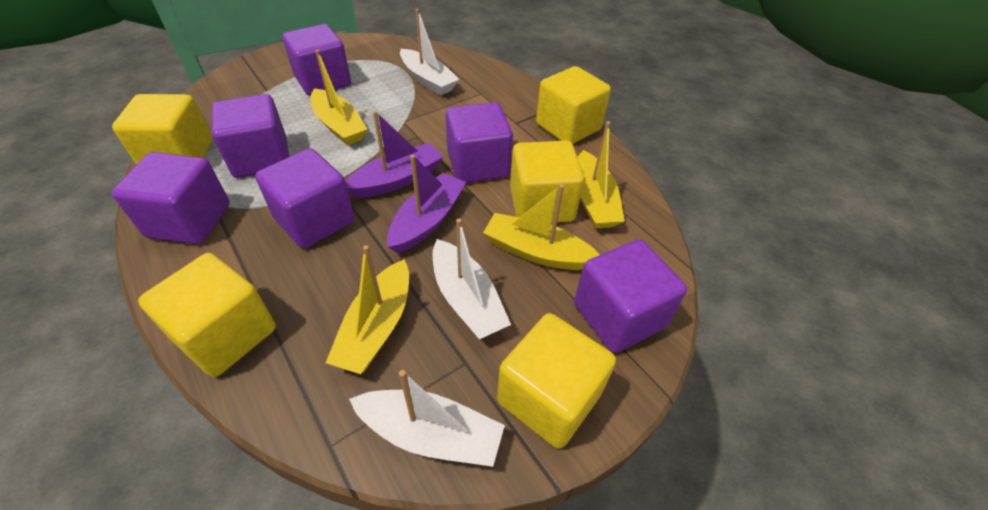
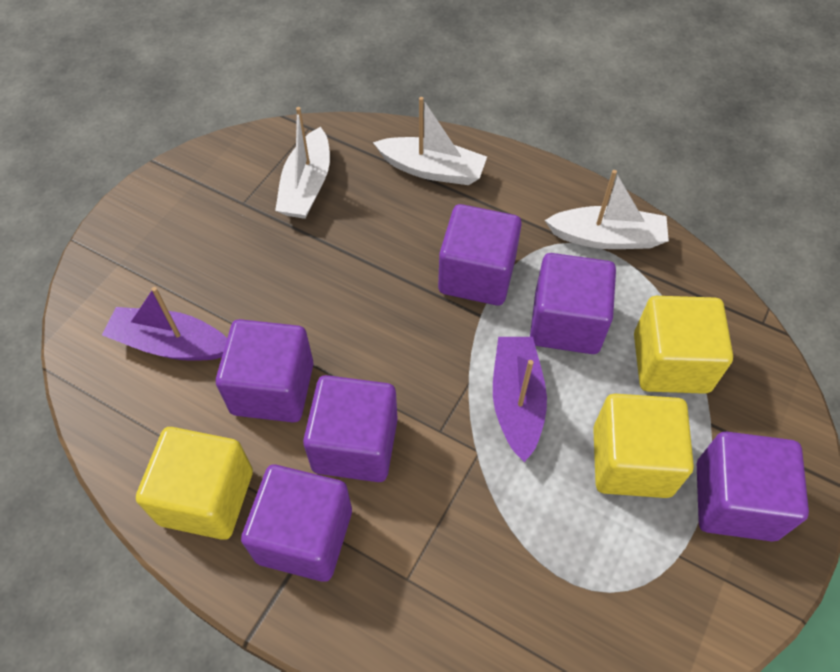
yellow boat: 4 -> 0
yellow cube: 5 -> 3

